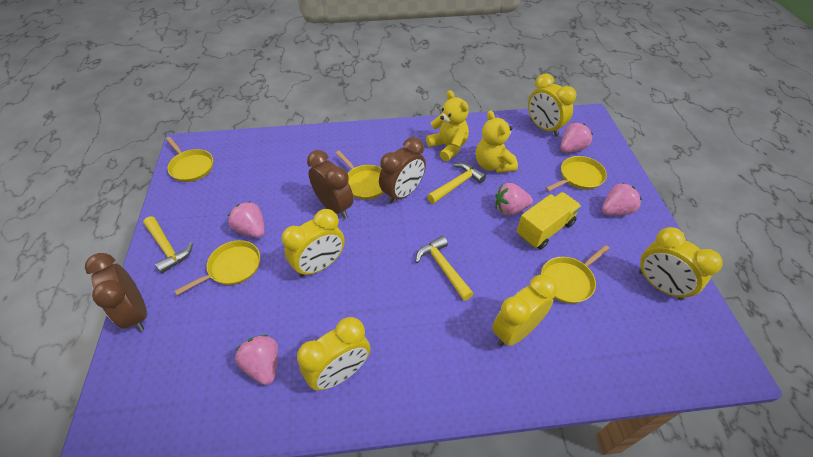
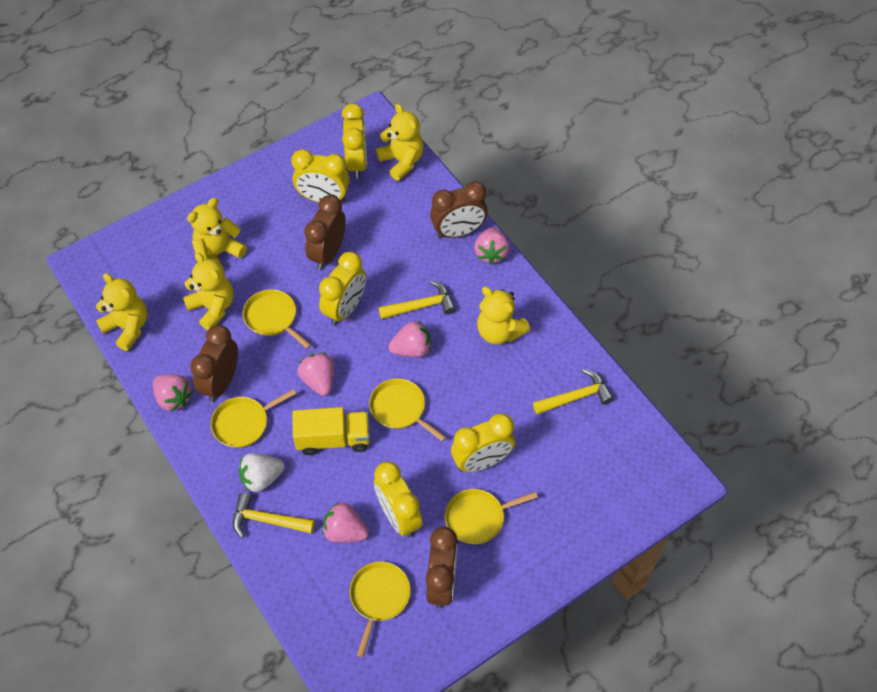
brown clock: 3 -> 4
white strawberry: 0 -> 1
yellow teddy bear: 2 -> 5

